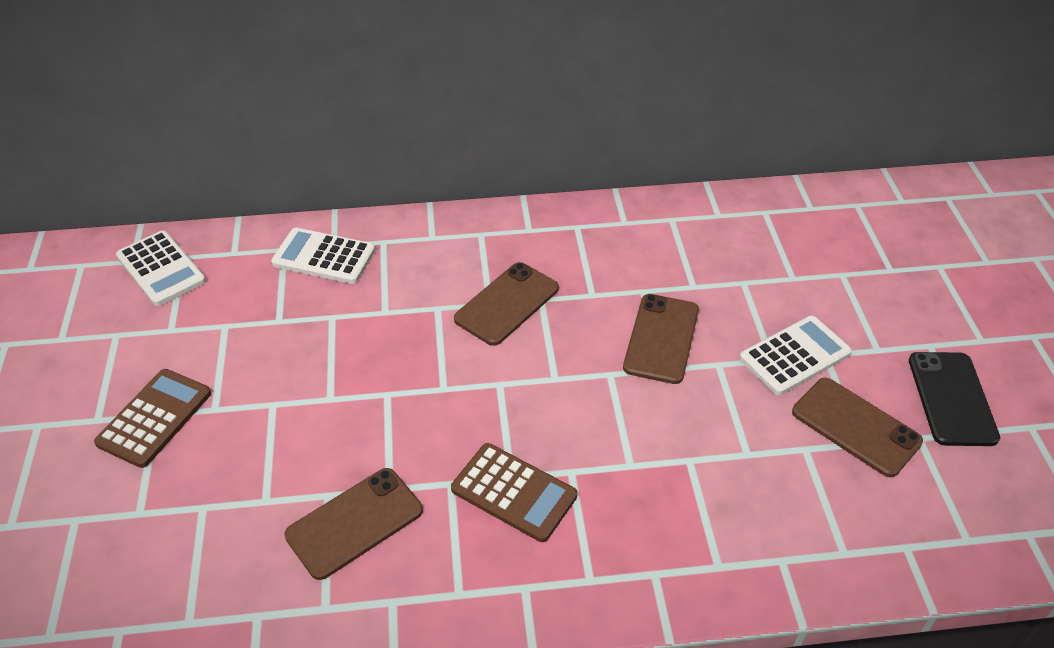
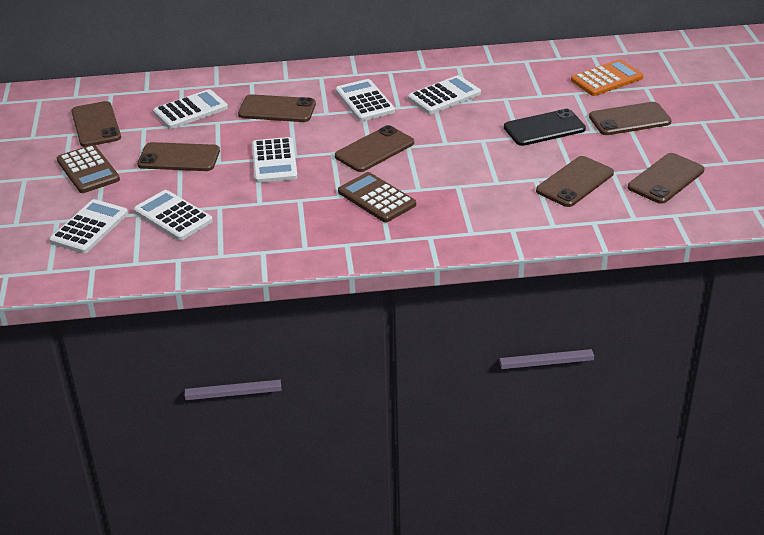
brown phone: 4 -> 7
orange calculator: 0 -> 1
white calculator: 3 -> 6

